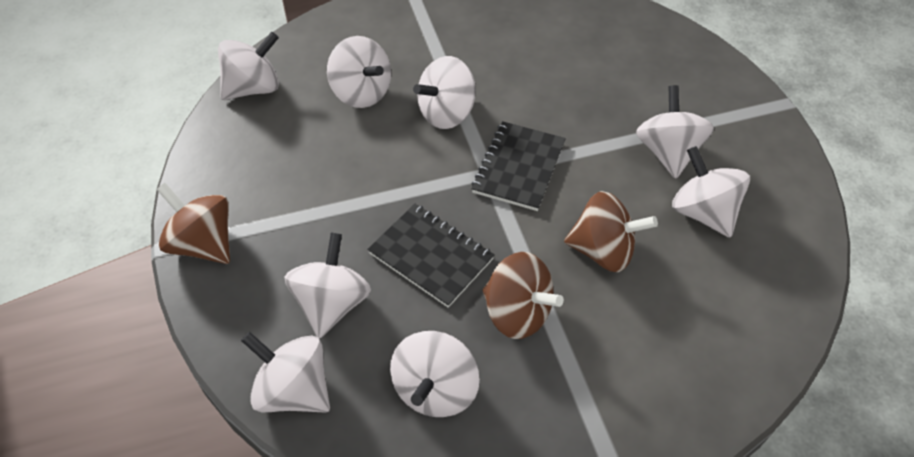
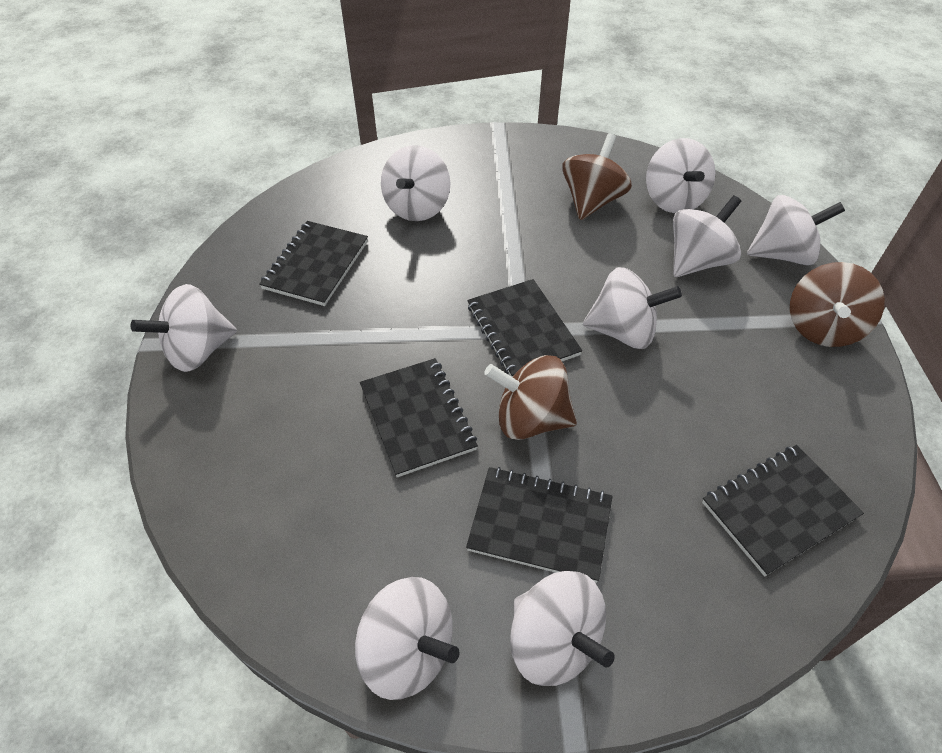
black notebook: 2 -> 5

